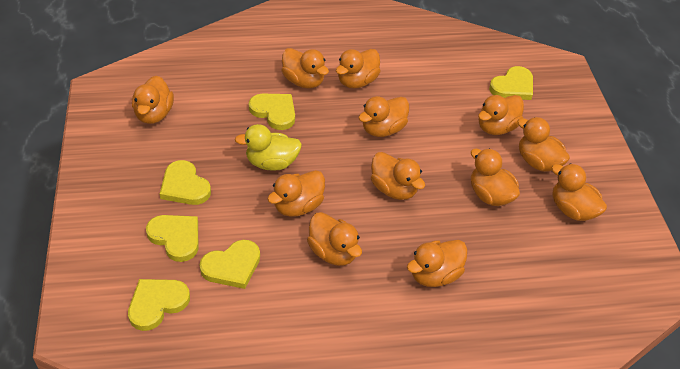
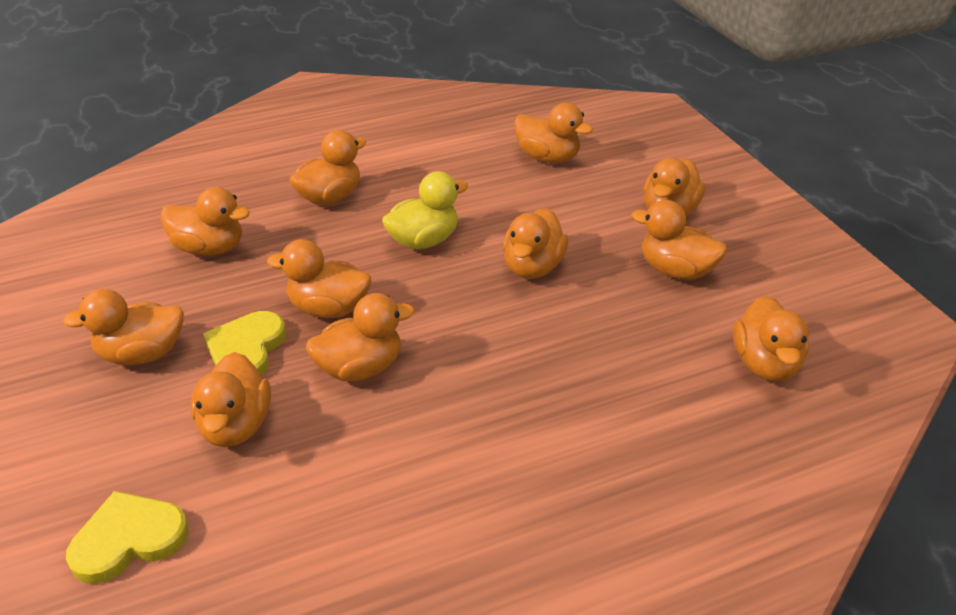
orange duck: 12 -> 11
yellow heart: 6 -> 2

